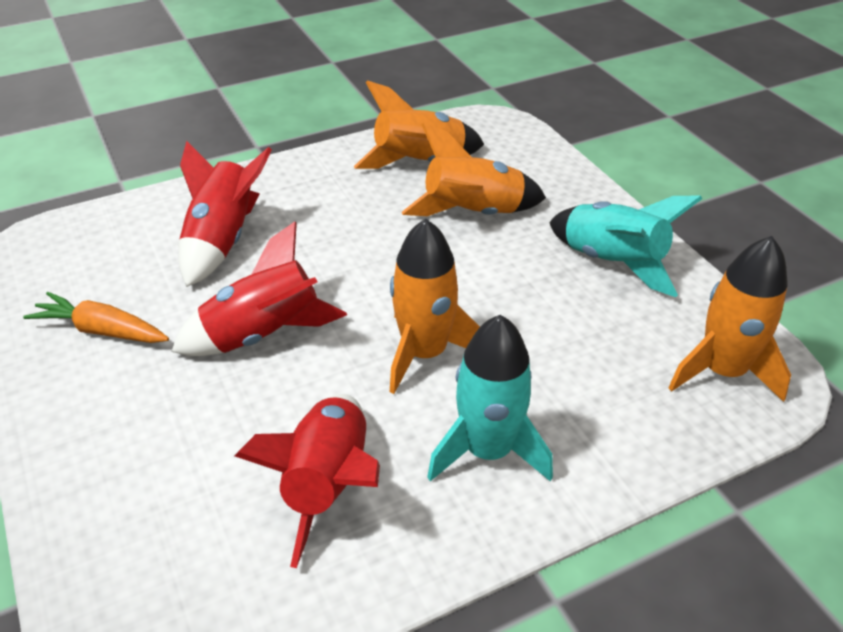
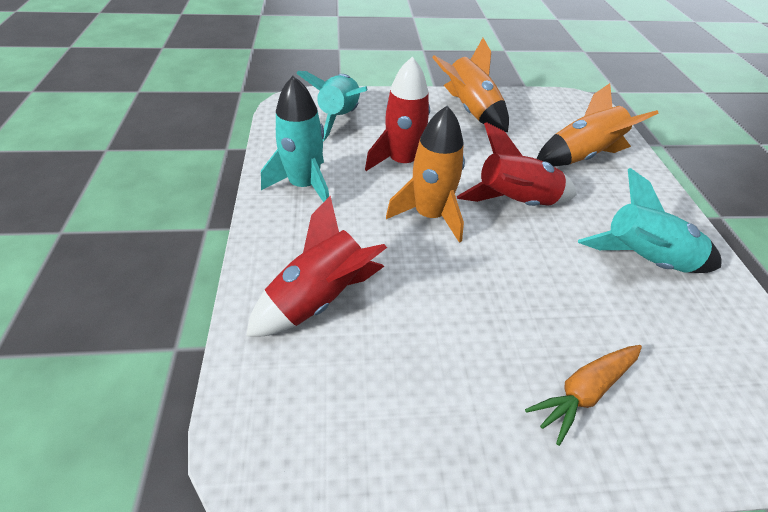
orange rocket: 4 -> 3
turquoise rocket: 2 -> 3

